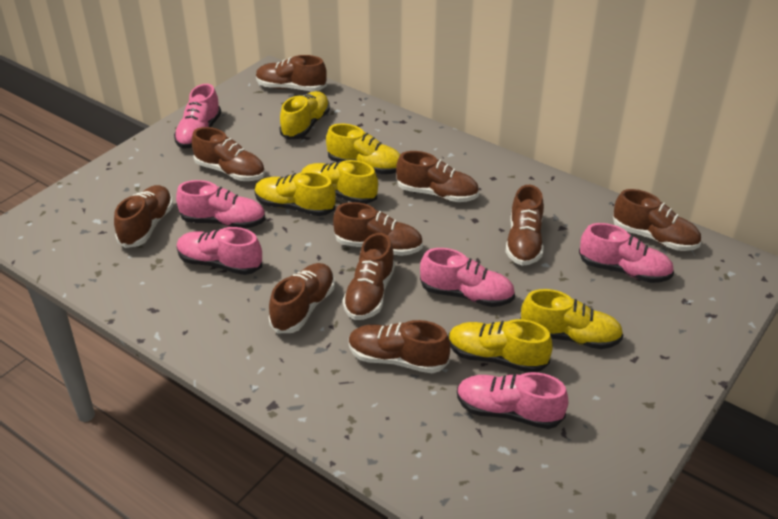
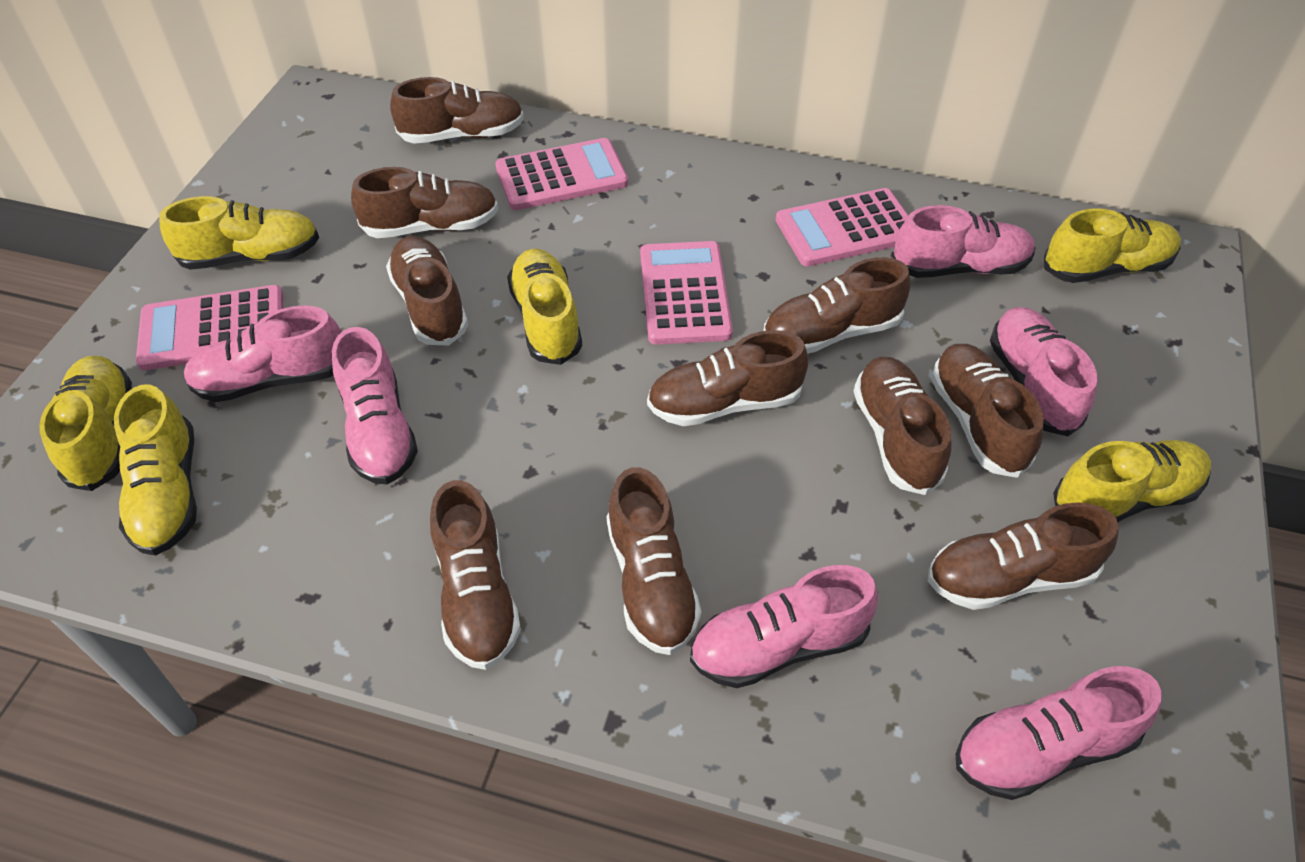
pink calculator: 0 -> 4

